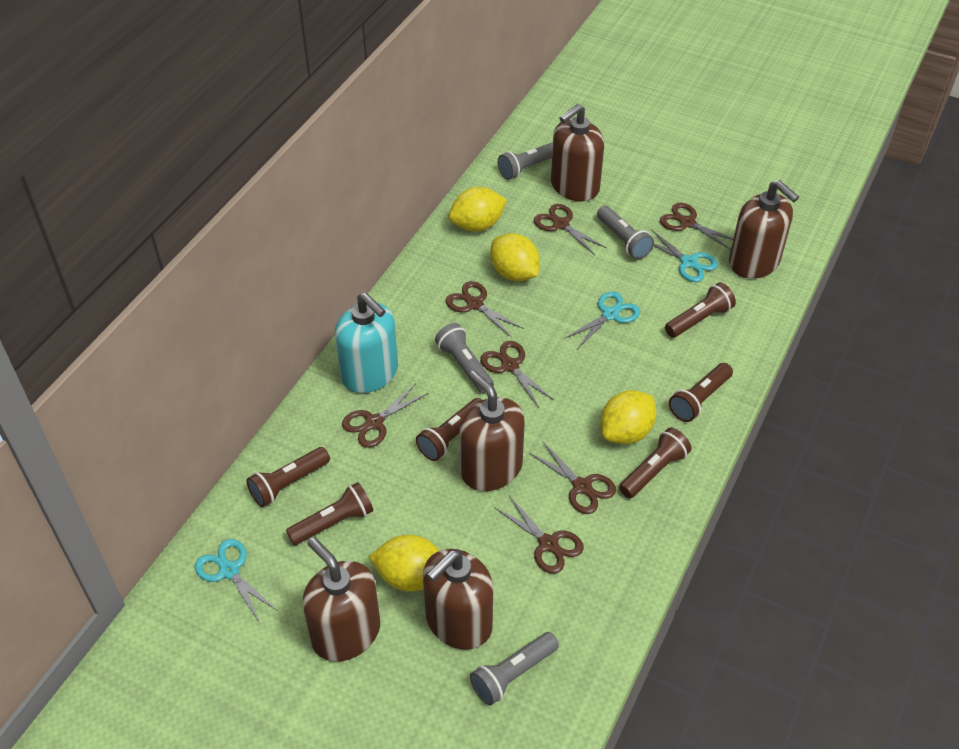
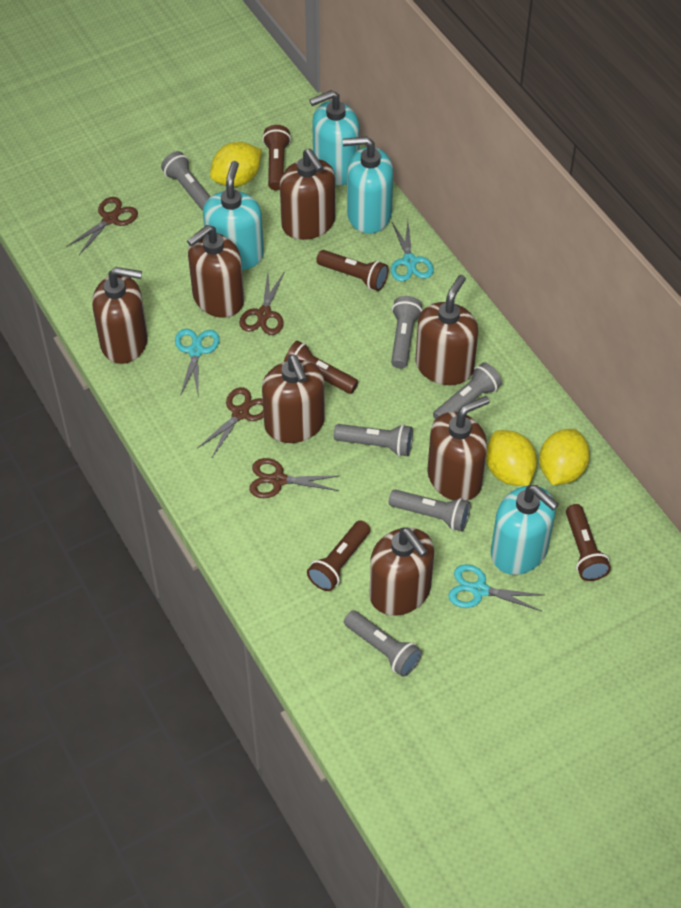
brown flashlight: 6 -> 5
brown scissors: 7 -> 4
brown soap dispenser: 5 -> 7
grey flashlight: 4 -> 6
turquoise soap dispenser: 1 -> 4
yellow lemon: 4 -> 3

